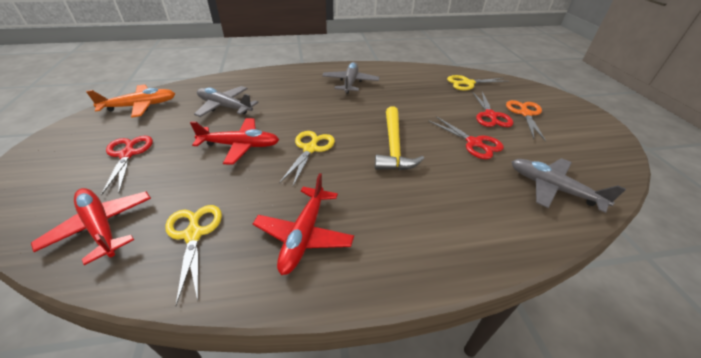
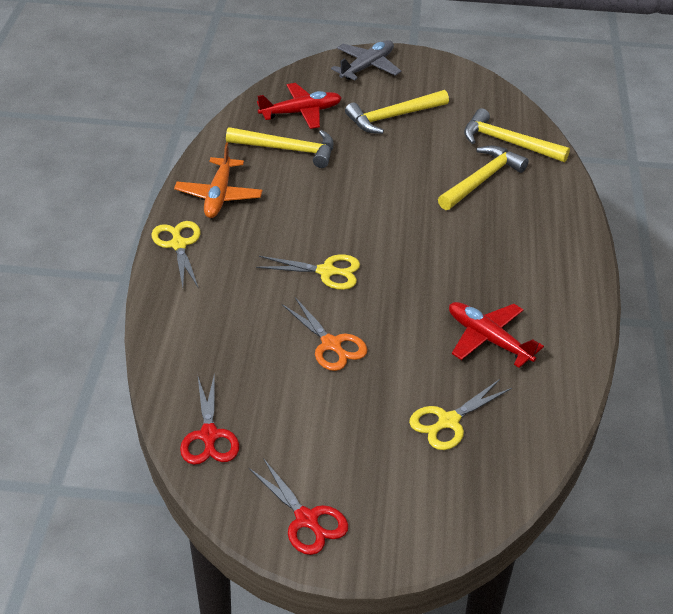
grey plane: 3 -> 1
red plane: 3 -> 2
red scissors: 3 -> 2
yellow hammer: 1 -> 4

